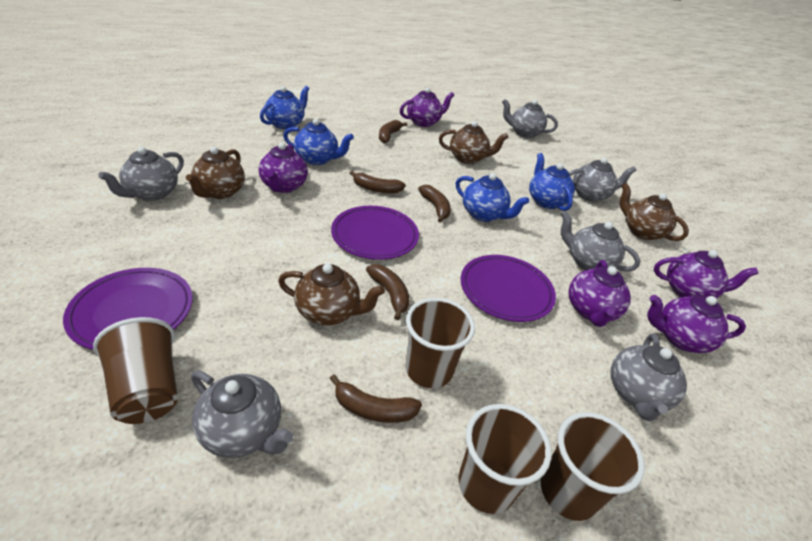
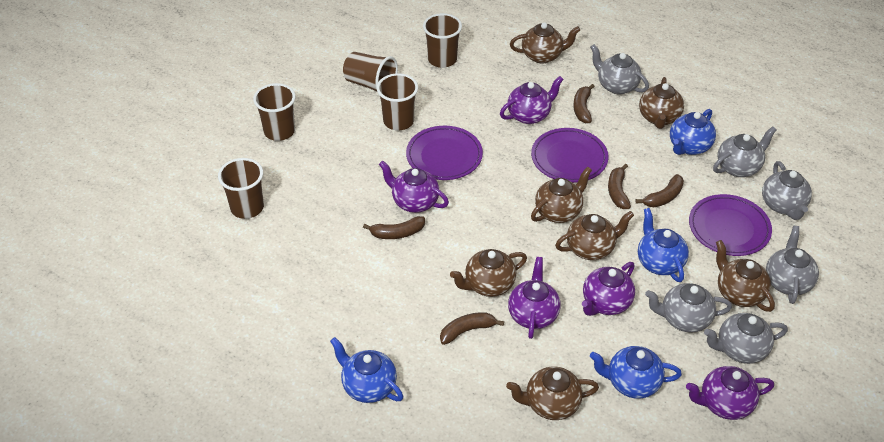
brown cup: 4 -> 5
brown teapot: 4 -> 7

